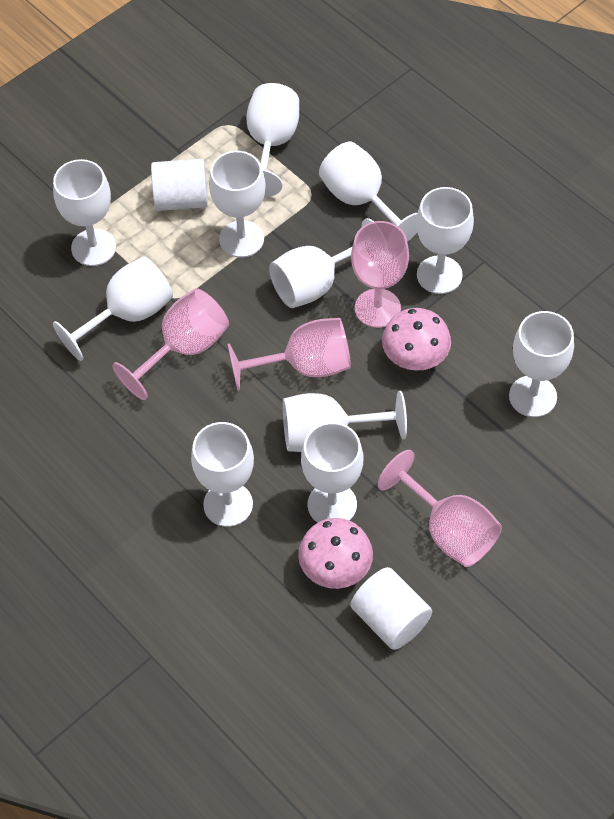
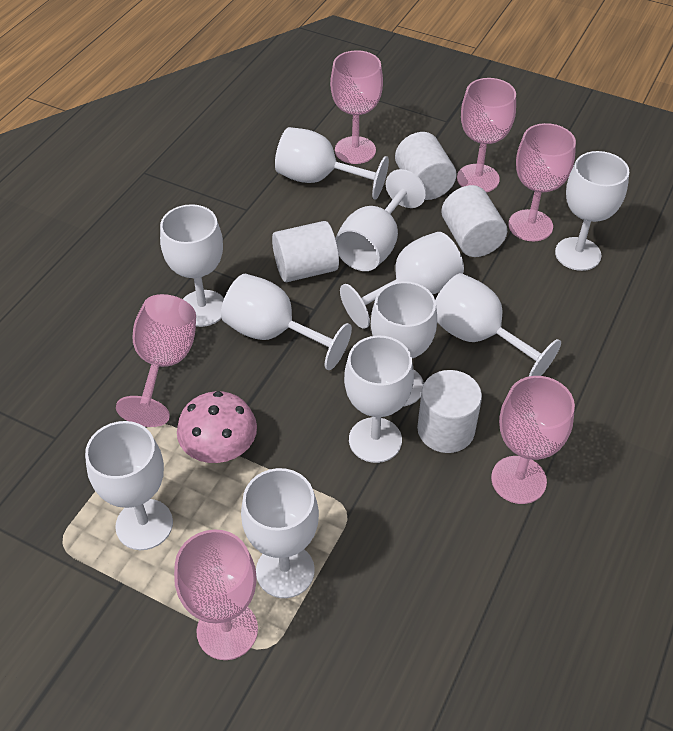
pink goblet: 4 -> 6
pink mushroom: 2 -> 1
white cylinder: 2 -> 4

